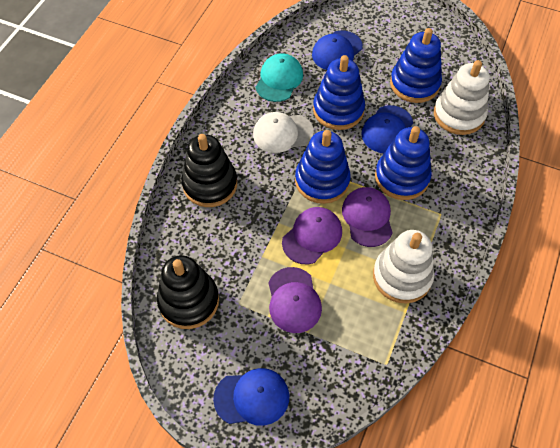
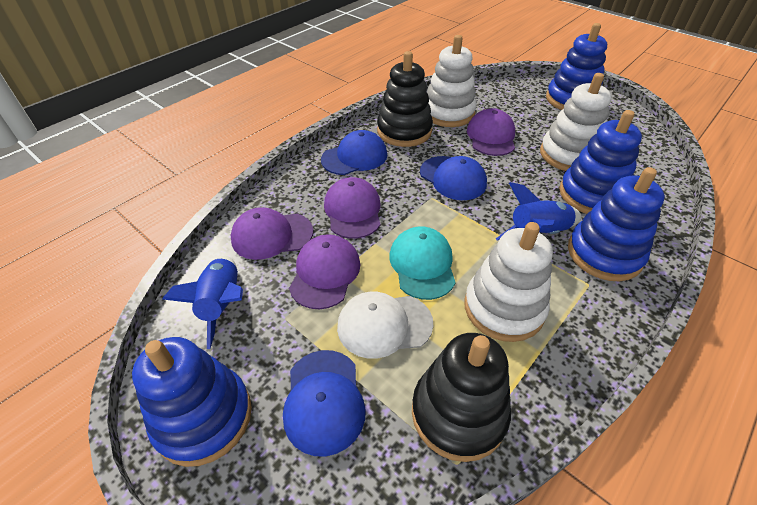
blue rocket: 0 -> 2
purple cap: 3 -> 4
white stacking toy: 2 -> 3

